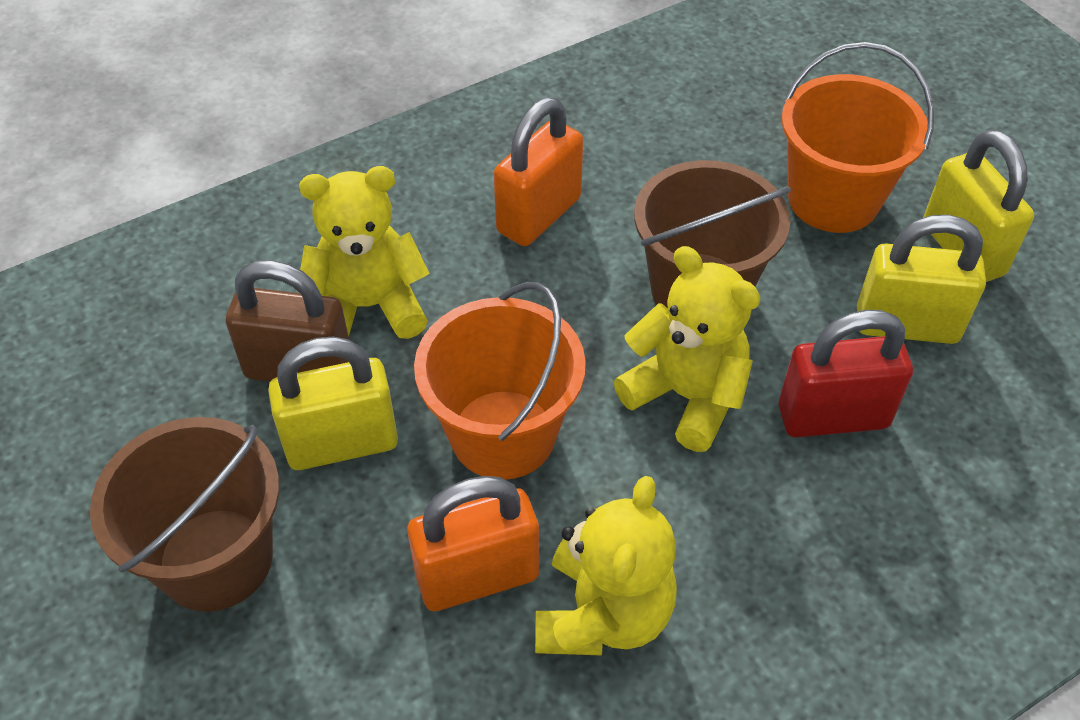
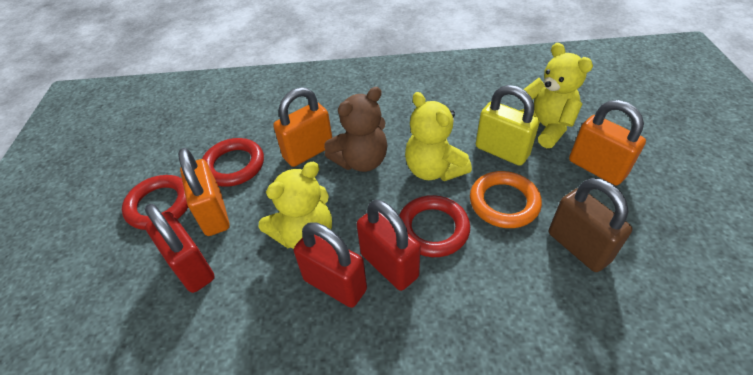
brown bucket: 2 -> 0
brown teddy bear: 0 -> 1
orange bucket: 2 -> 0
orange padlock: 2 -> 3
orange ring: 0 -> 1
red padlock: 1 -> 3
red ring: 0 -> 3
yellow padlock: 3 -> 1

